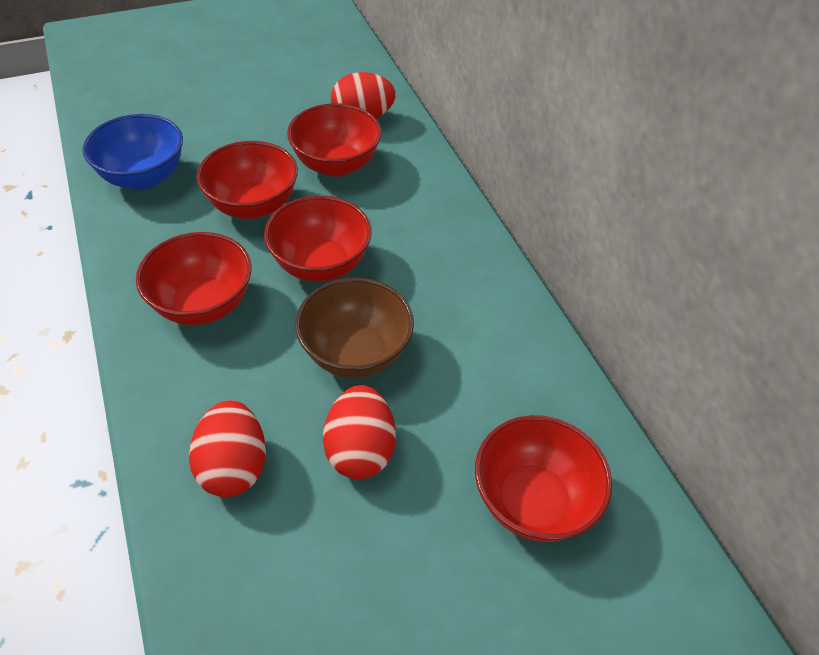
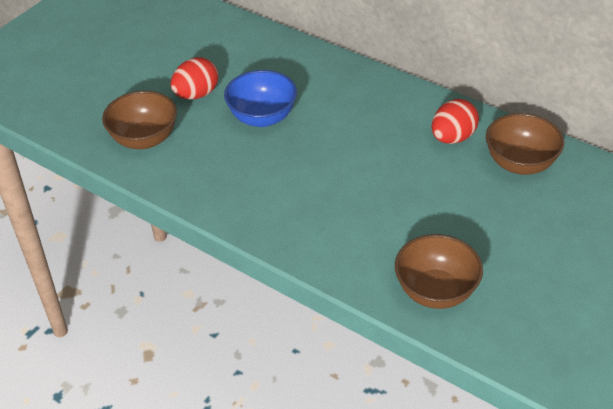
brown bowl: 1 -> 3
red bowl: 5 -> 0
red egg: 3 -> 2

